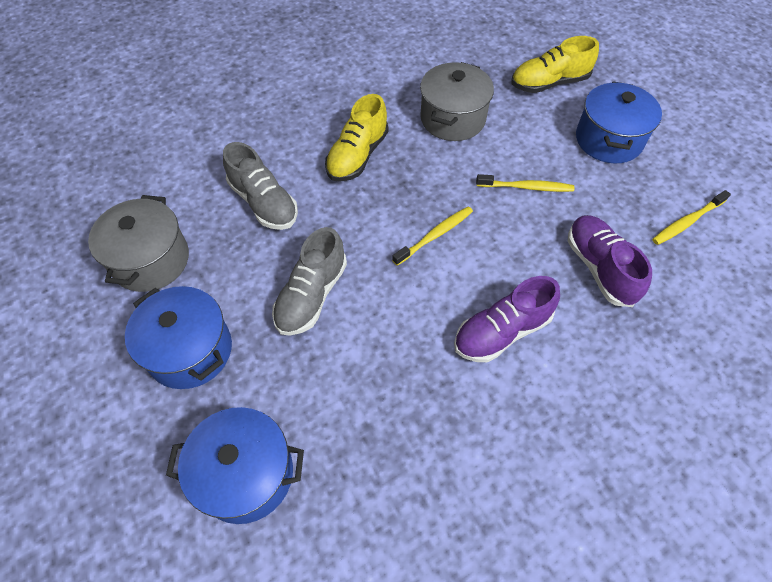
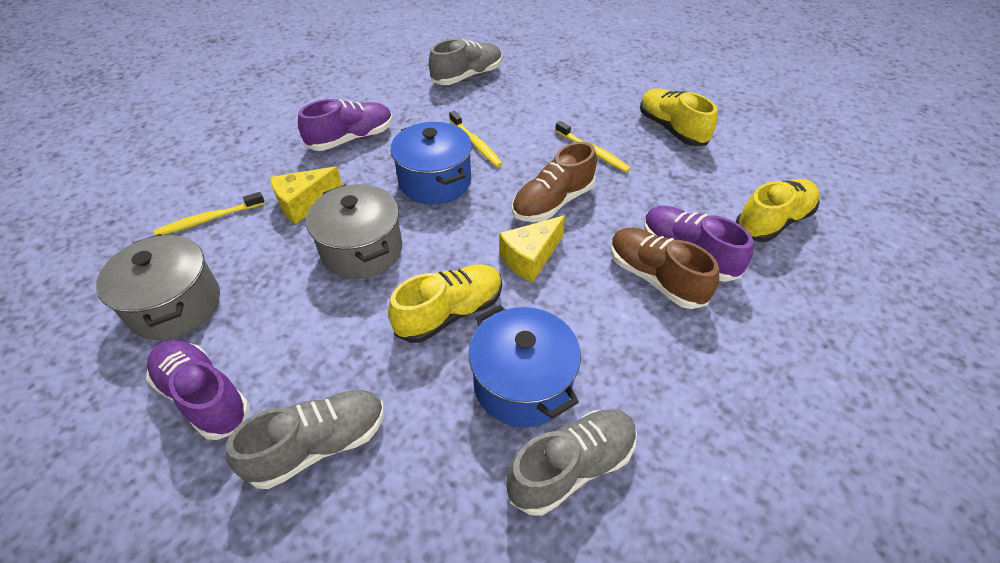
blue pot: 3 -> 2
brown shoe: 0 -> 2
grey shoe: 2 -> 3
purple shoe: 2 -> 3
yellow cheese: 0 -> 2
yellow shoe: 2 -> 3

